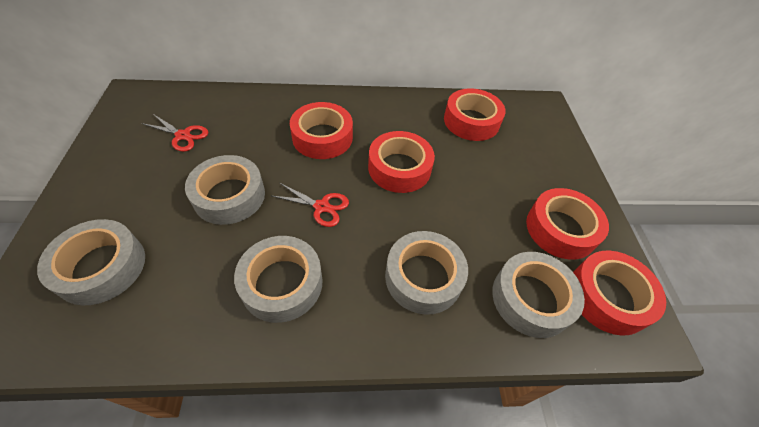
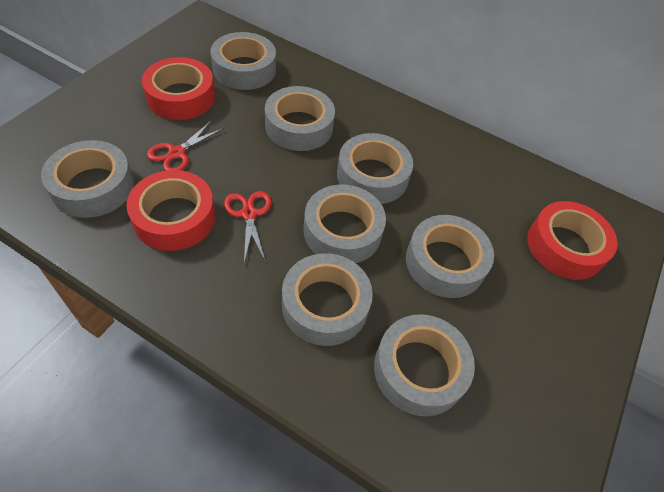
grey tape: 5 -> 8
red tape: 5 -> 3

